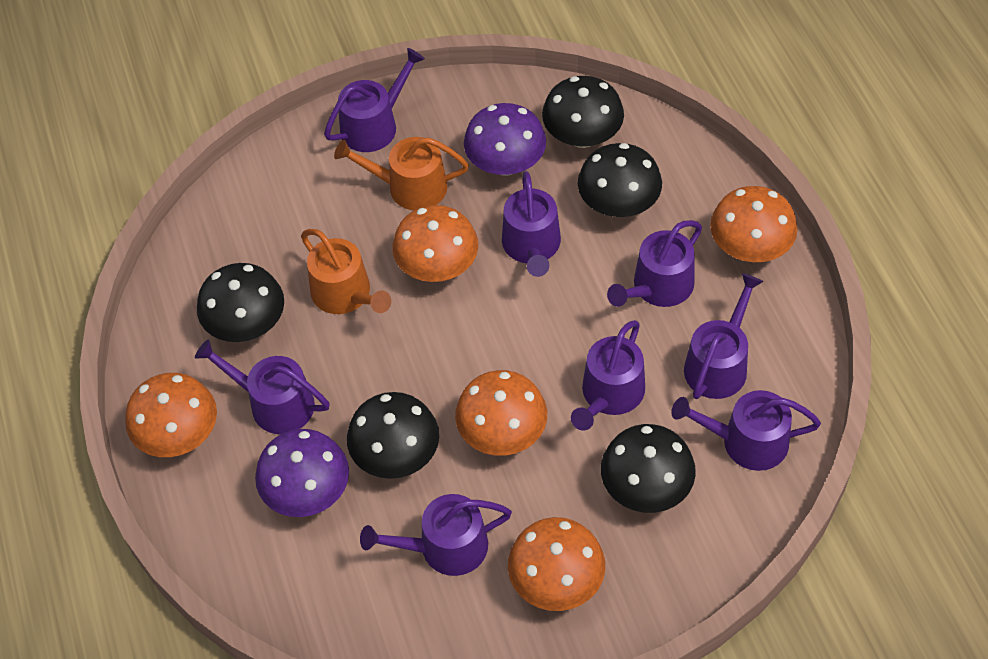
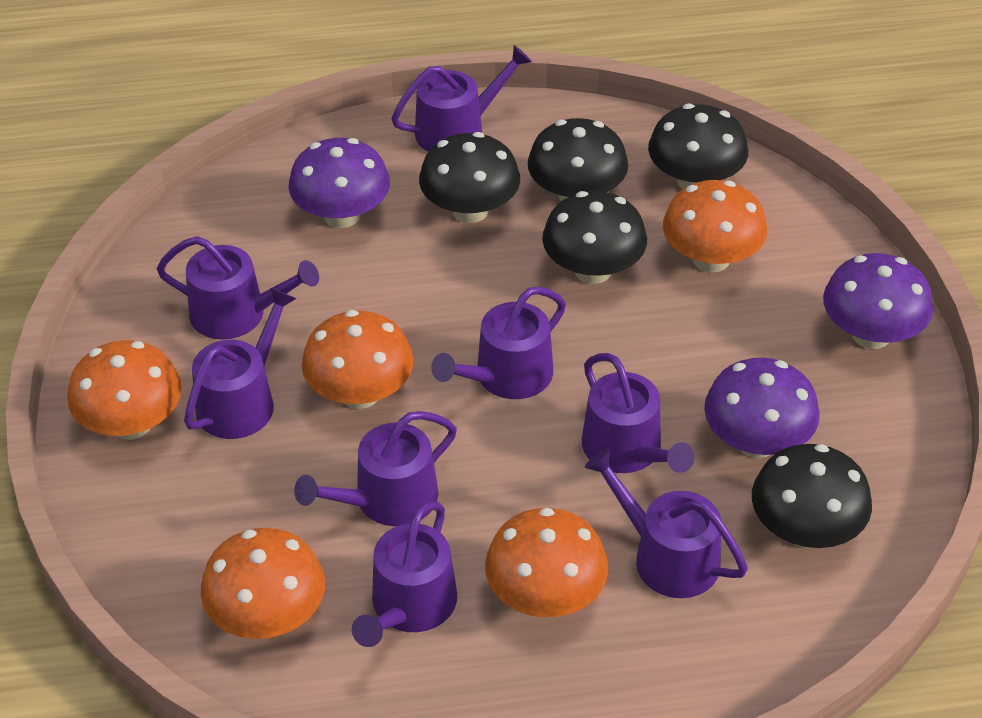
orange watering can: 2 -> 0
purple mushroom: 2 -> 3

